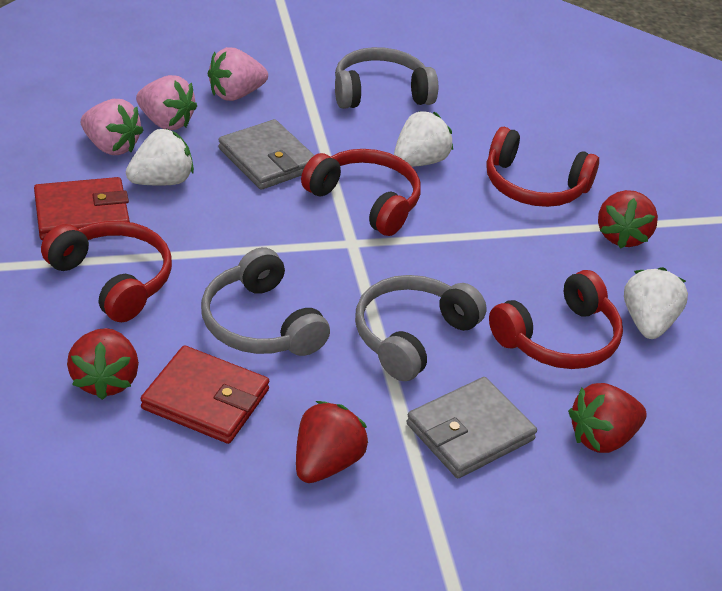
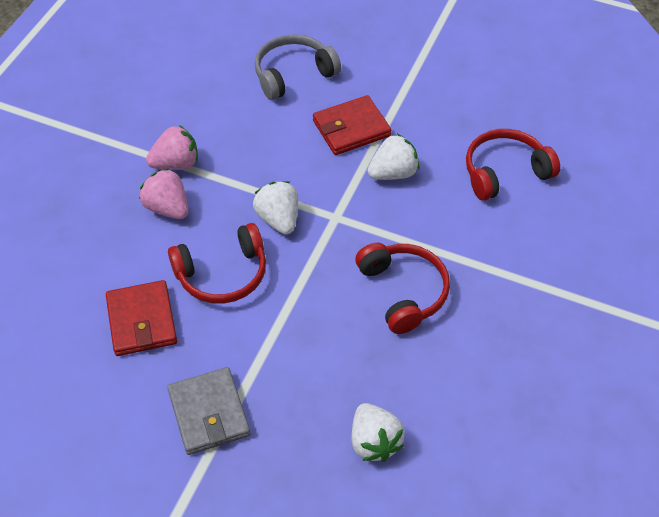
grey headphones: 3 -> 1
grey wallet: 2 -> 1
pink strawberry: 3 -> 2
red headphones: 4 -> 3
red strawberry: 4 -> 0

